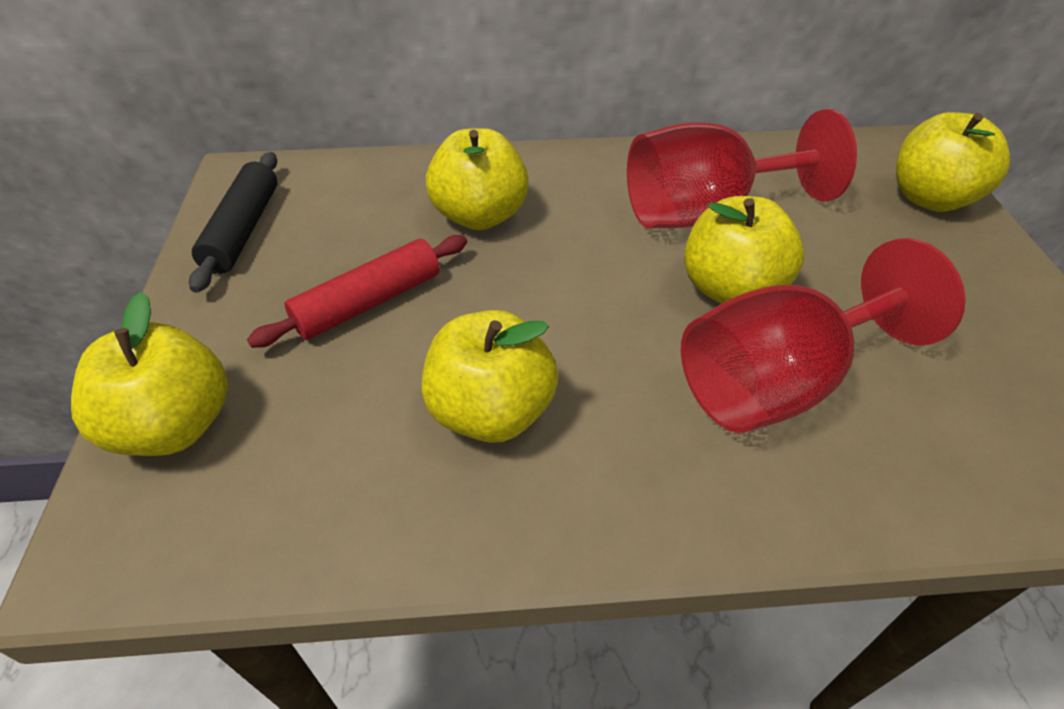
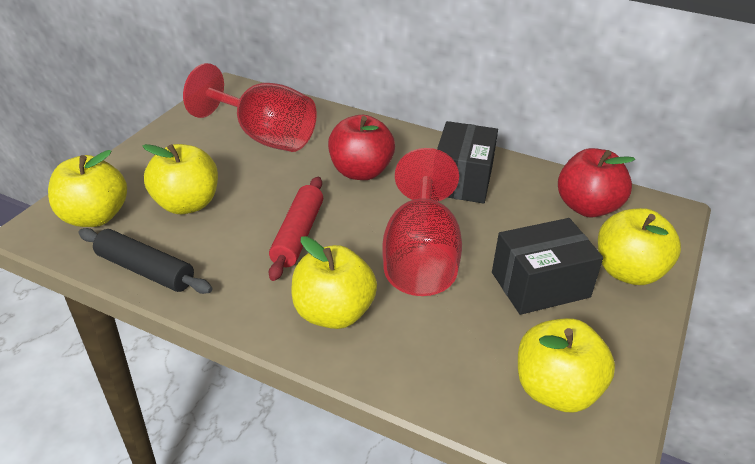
black box: 0 -> 2
red apple: 0 -> 2

